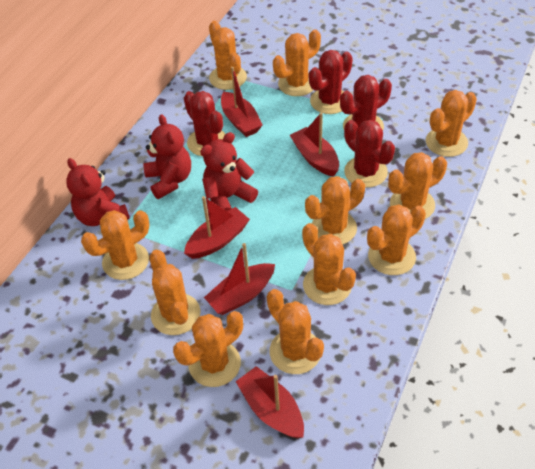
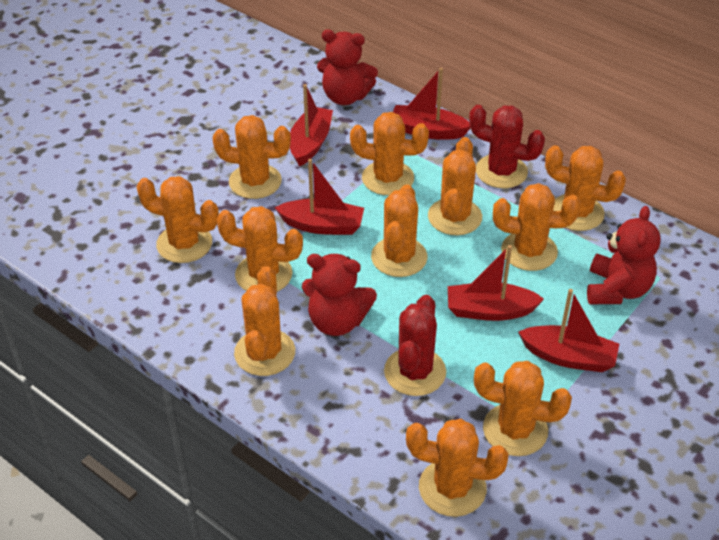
red cactus: 4 -> 2

